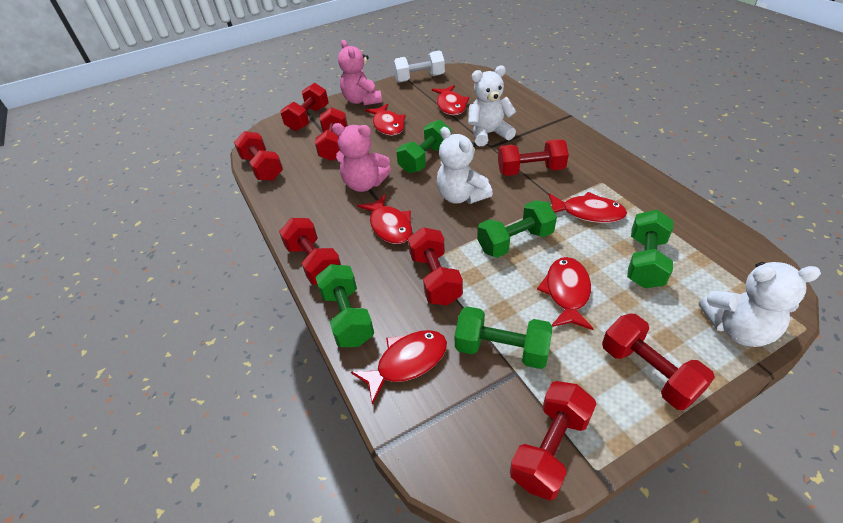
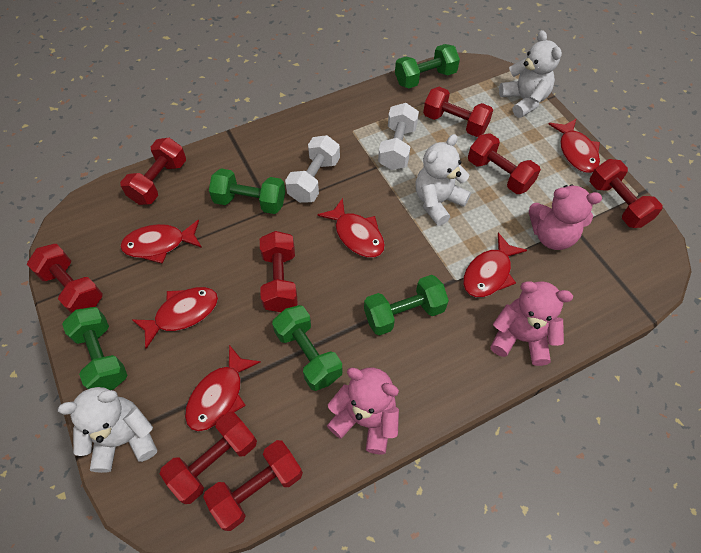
pink teddy bear: 2 -> 3
white dumbbell: 1 -> 2

